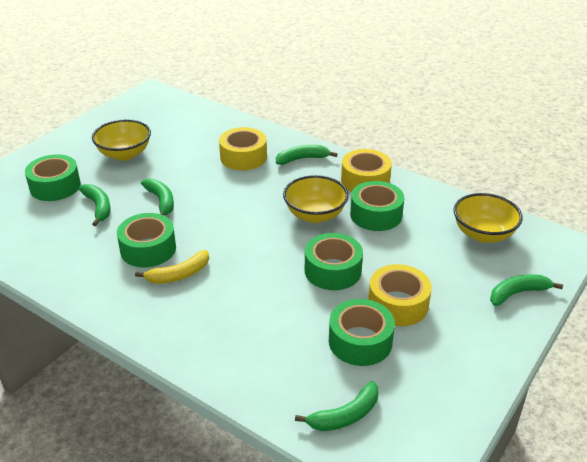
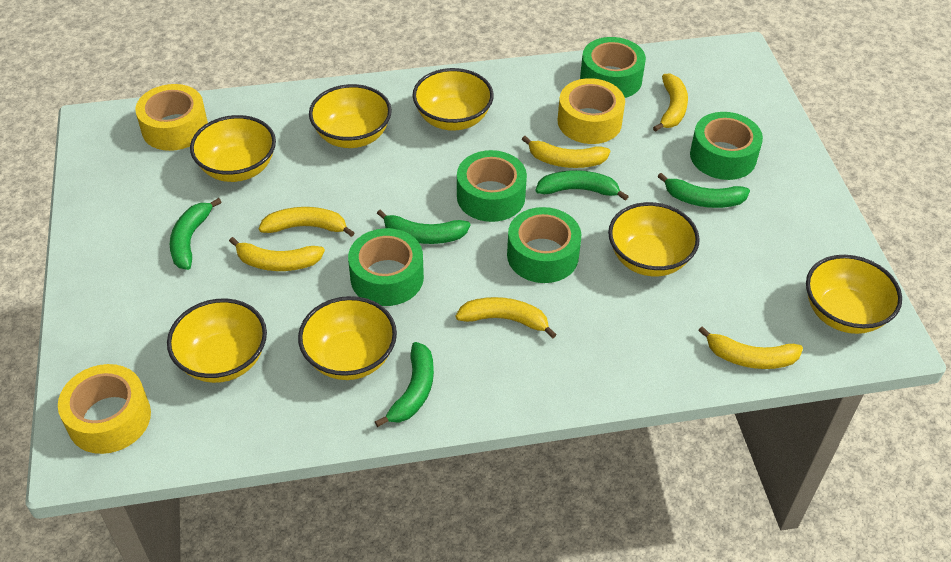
yellow banana: 1 -> 6
yellow bowl: 3 -> 7

